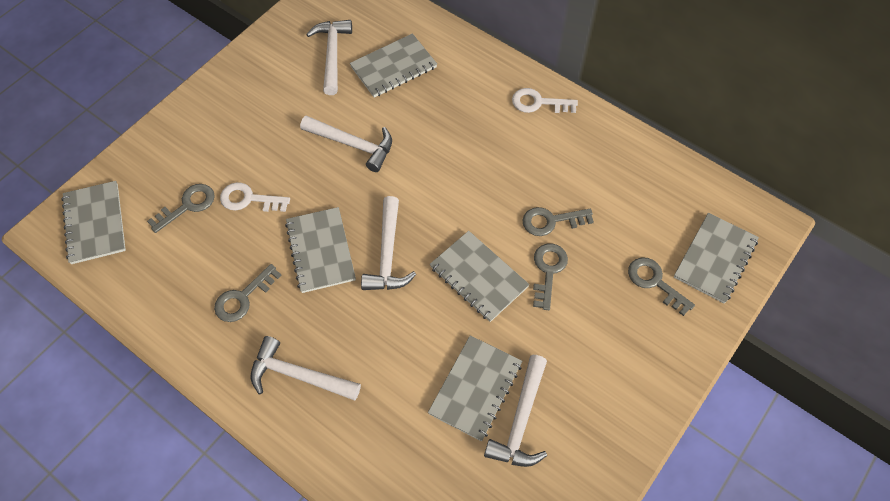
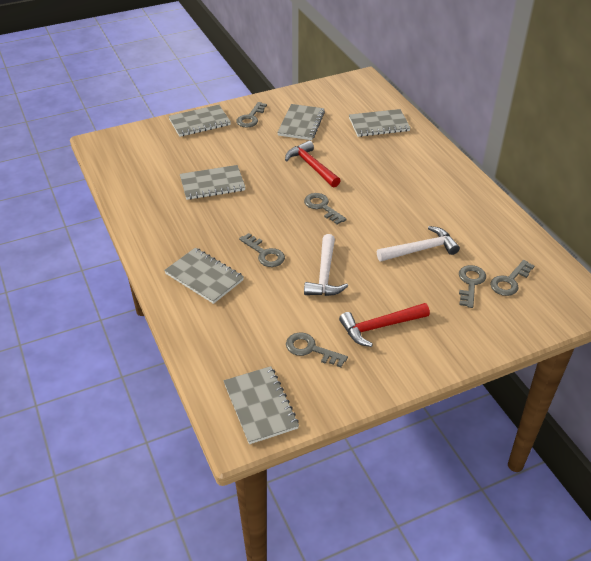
grey key: 5 -> 6
red hammer: 0 -> 2
white hammer: 5 -> 2
white key: 2 -> 0

